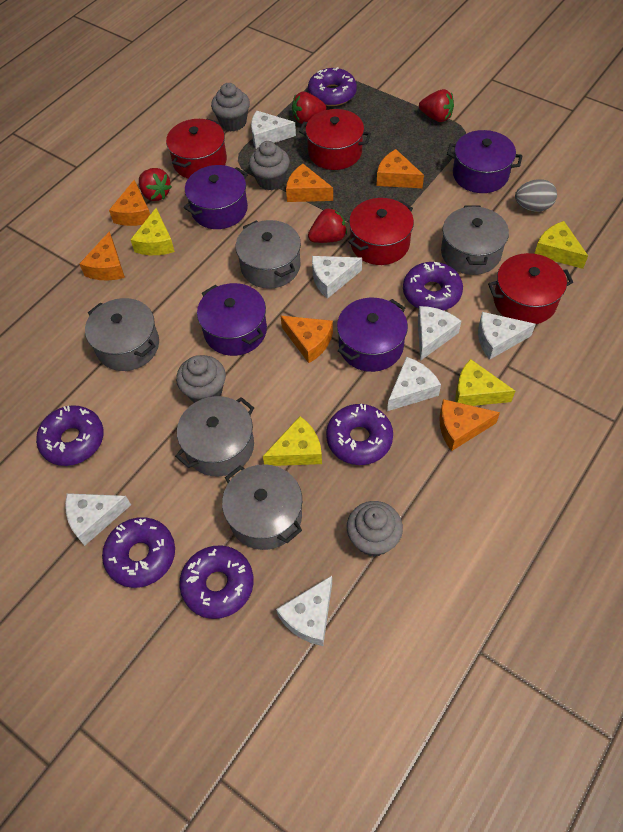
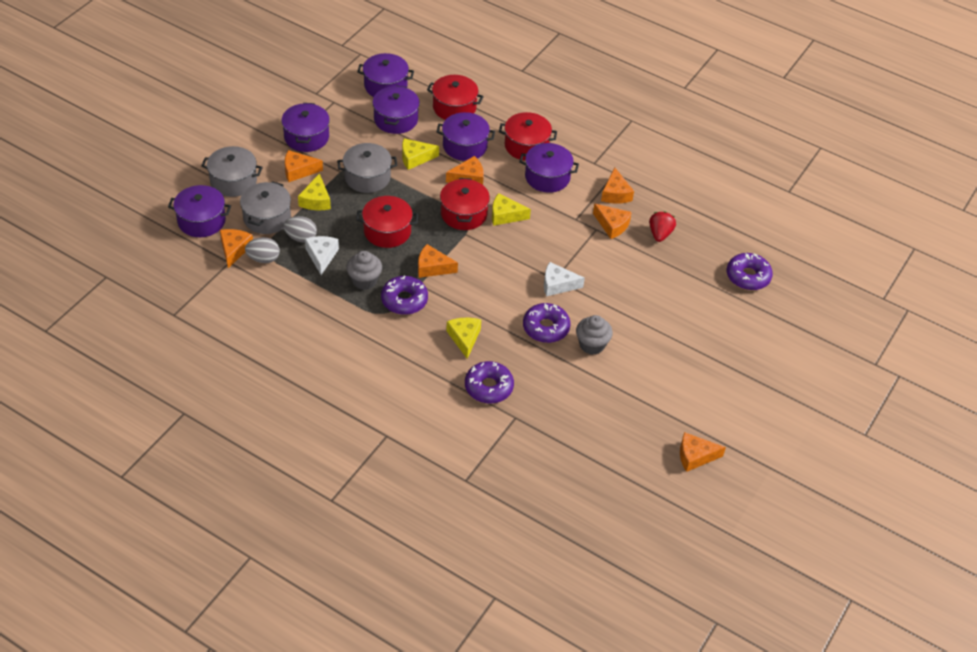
grey cupcake: 4 -> 2
grey egg: 1 -> 2
grey pot: 5 -> 3
orange cheese: 6 -> 7
purple donut: 6 -> 4
purple pot: 4 -> 6
red strawberry: 4 -> 1
white cheese: 7 -> 2

